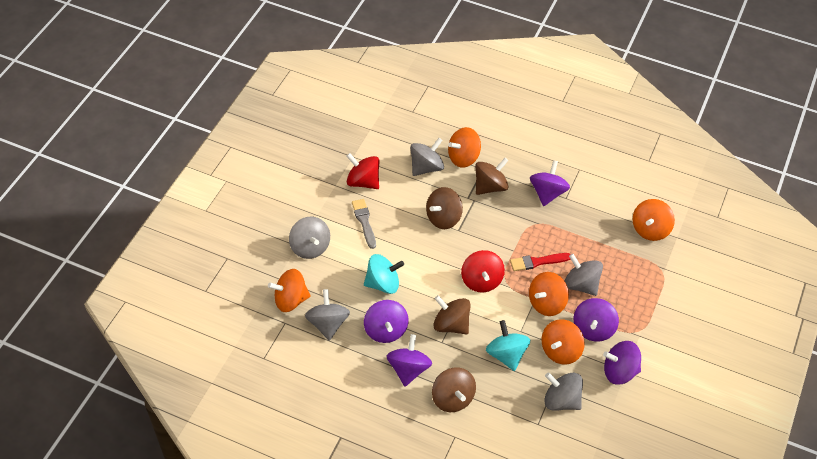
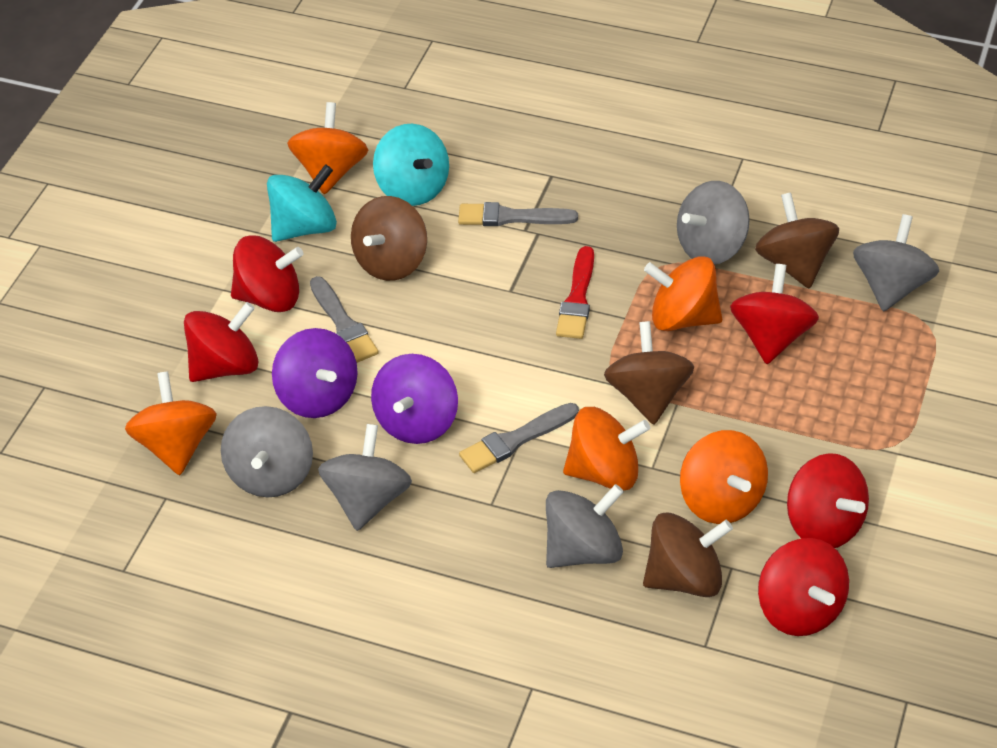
grey brush: 1 -> 3
purple spinning top: 5 -> 2
red spinning top: 2 -> 5

